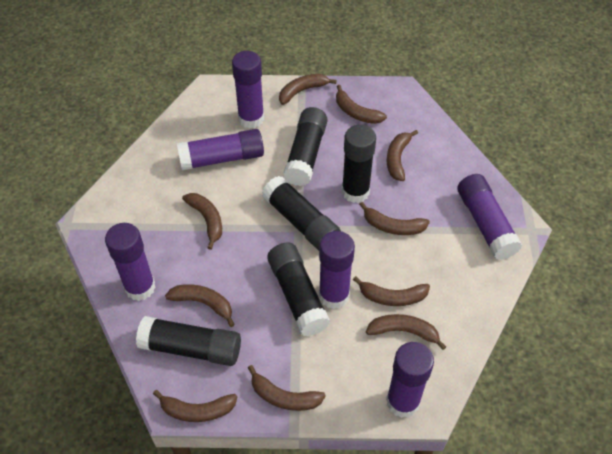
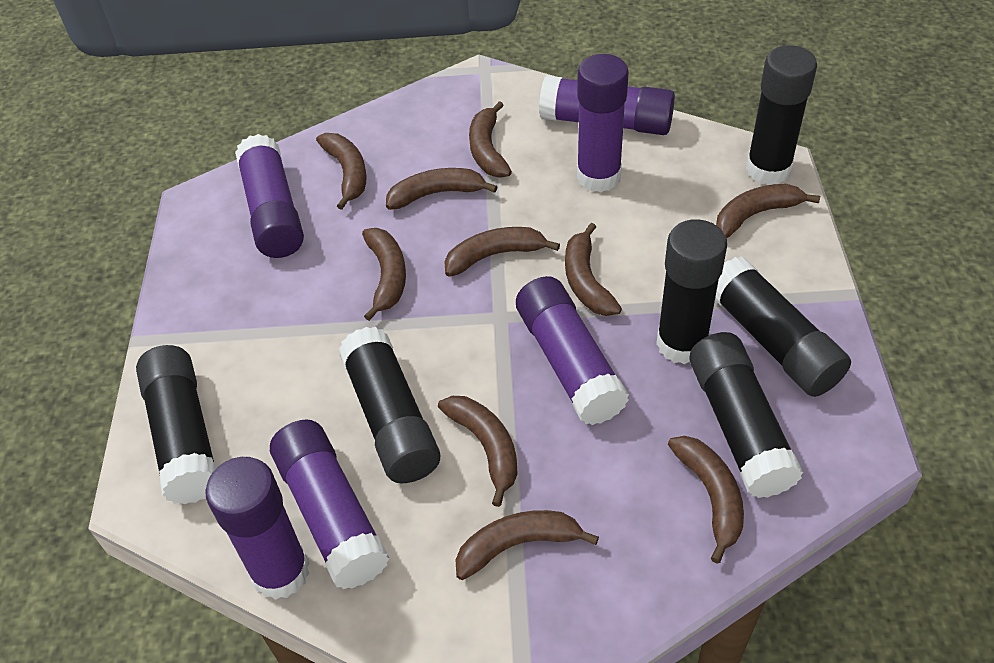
black glue stick: 5 -> 6

